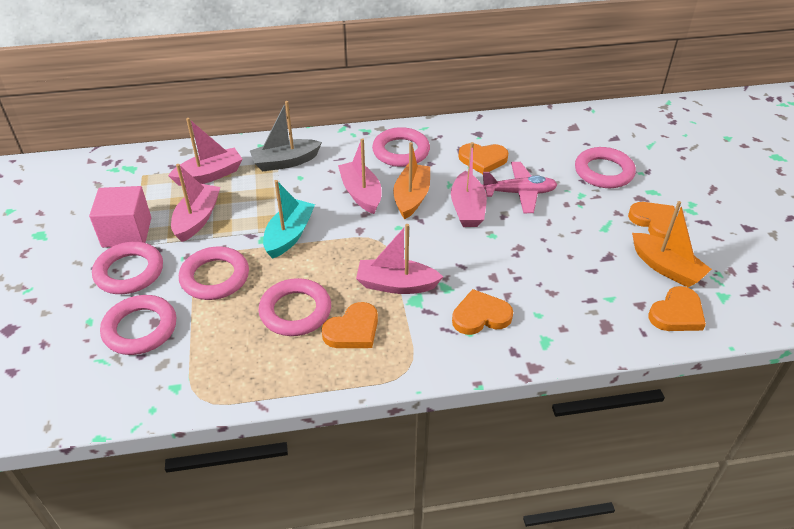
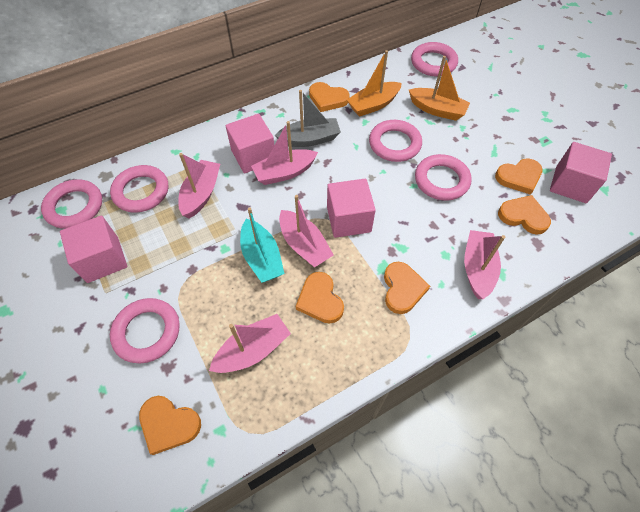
orange heart: 5 -> 6
pink cube: 1 -> 4
pink plane: 1 -> 0

